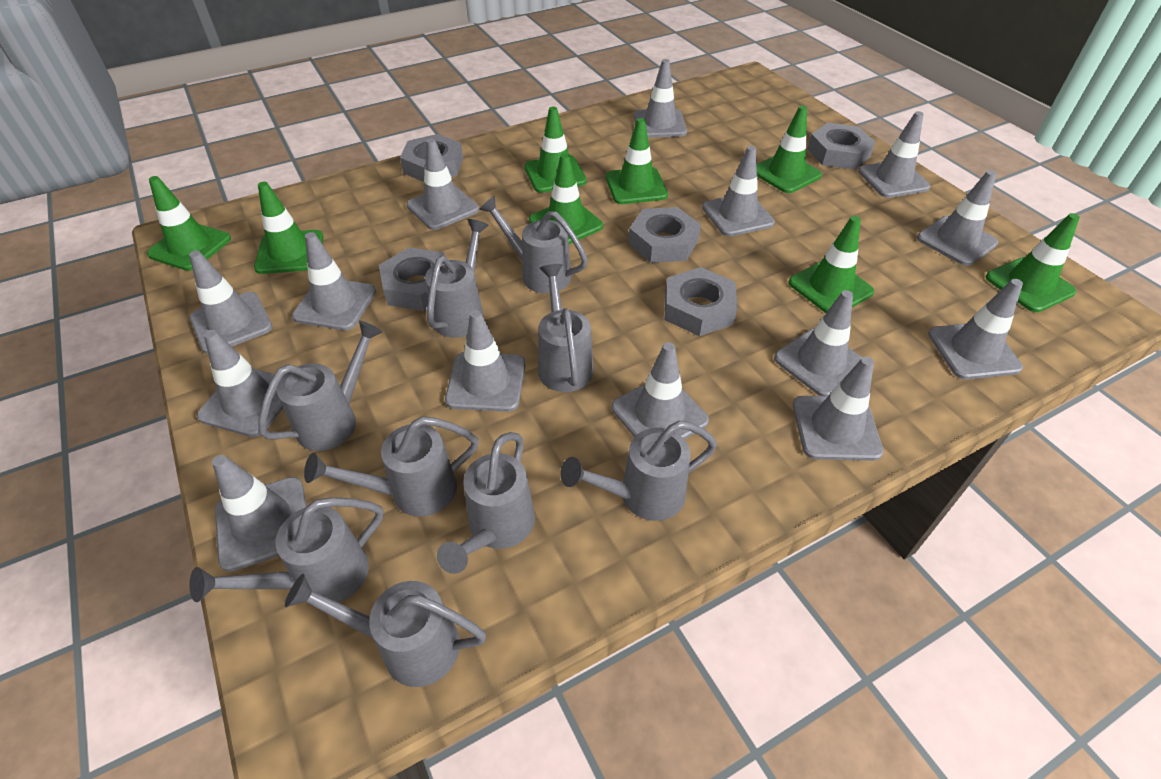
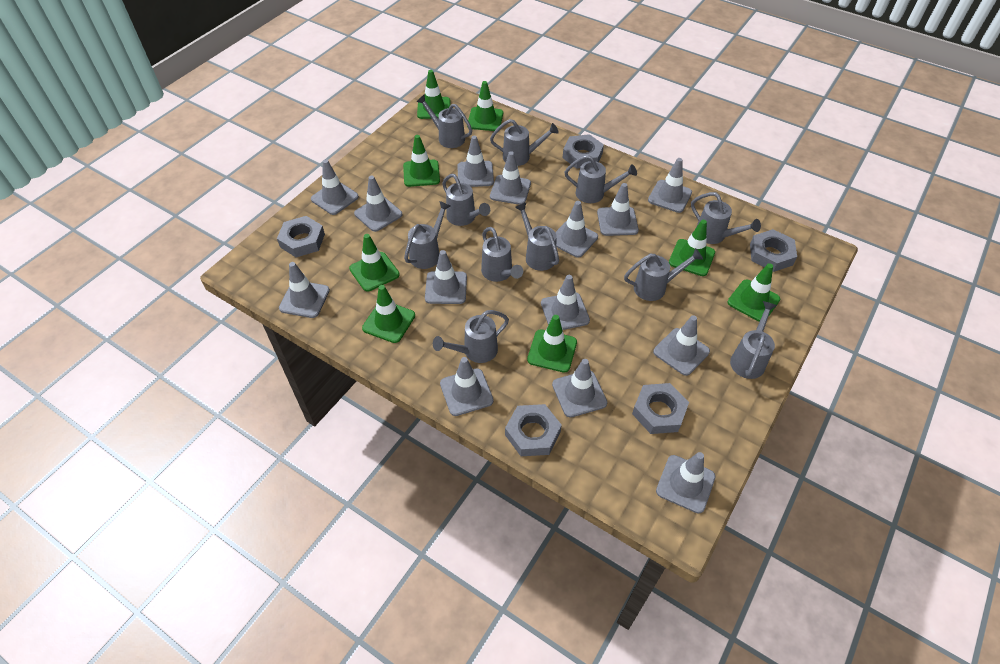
grey watering can: 9 -> 11

